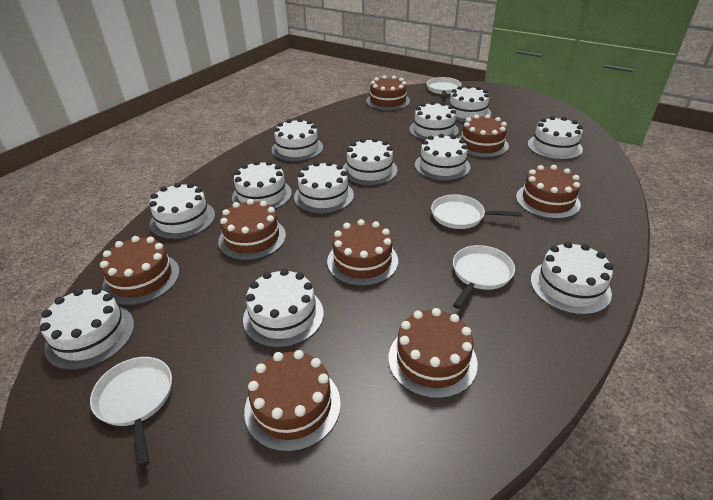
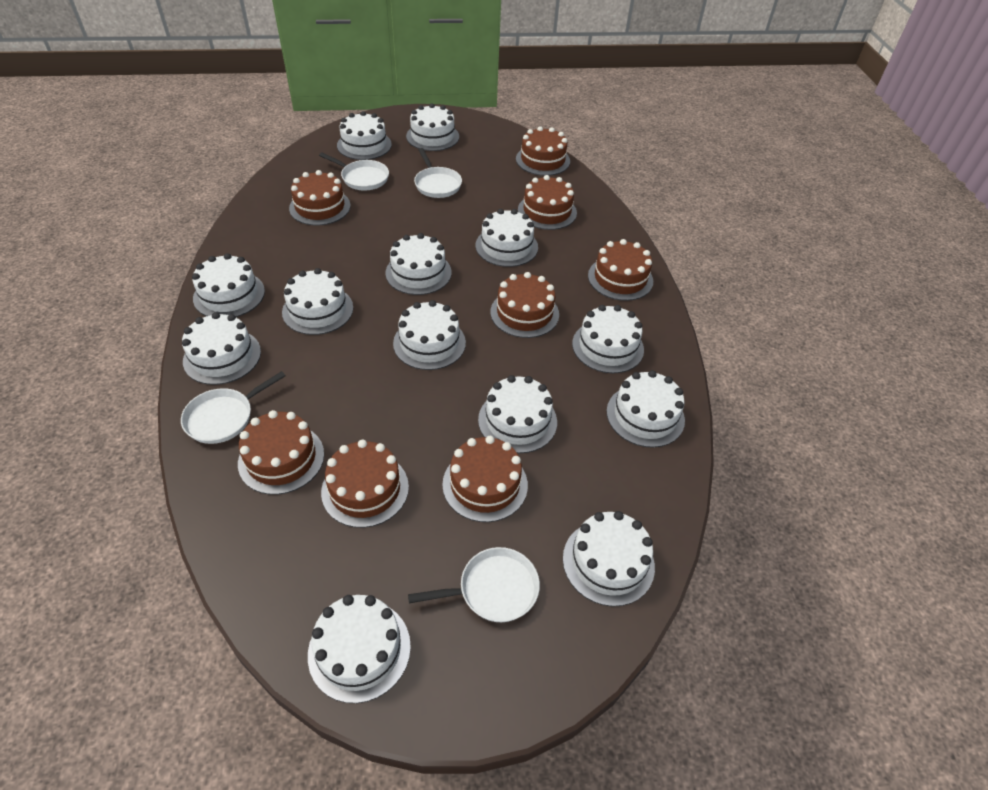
white cake: 12 -> 13

